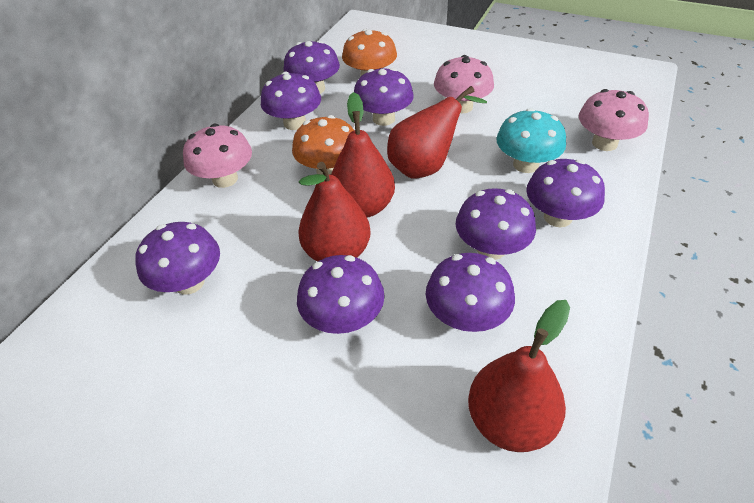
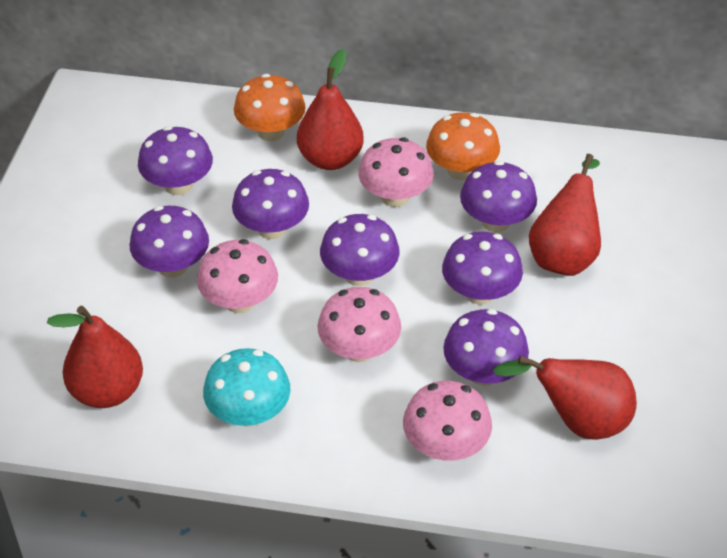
pink mushroom: 3 -> 4
purple mushroom: 8 -> 7

